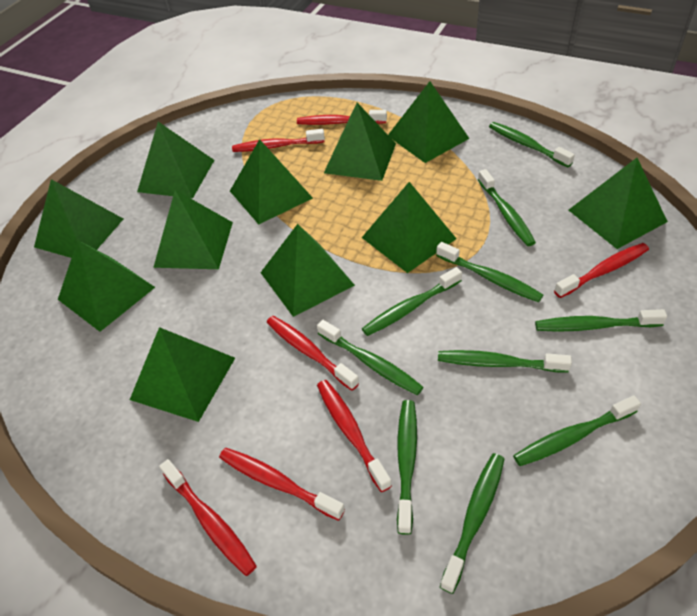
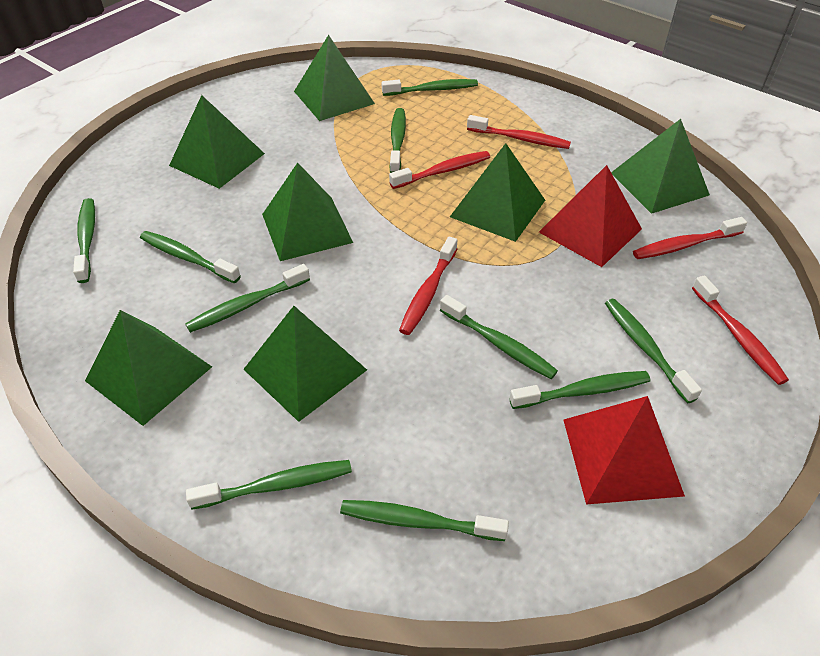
green pyramid: 11 -> 7
red pyramid: 0 -> 2
red toothbrush: 7 -> 5

